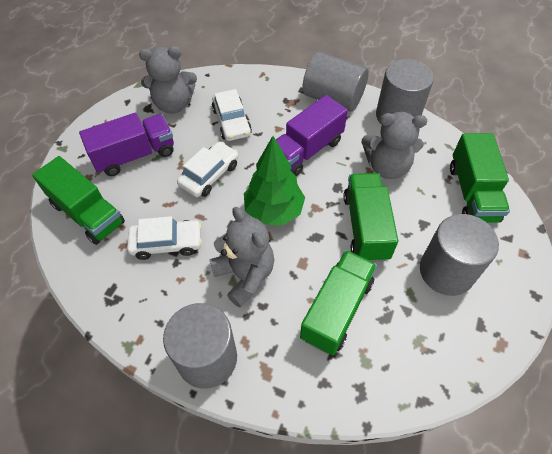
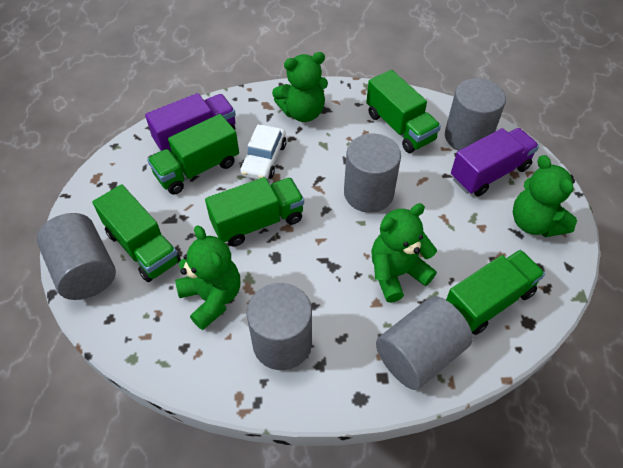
green teddy bear: 0 -> 4
green tree: 1 -> 0
green truck: 4 -> 5
grey cylinder: 4 -> 5
grey teddy bear: 3 -> 0
white car: 3 -> 1

